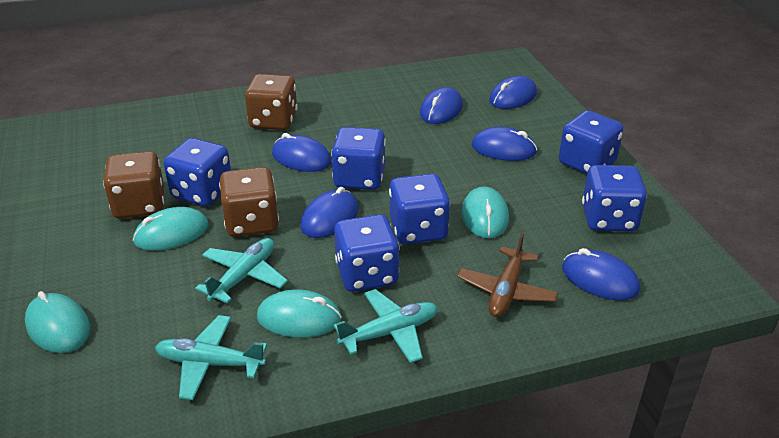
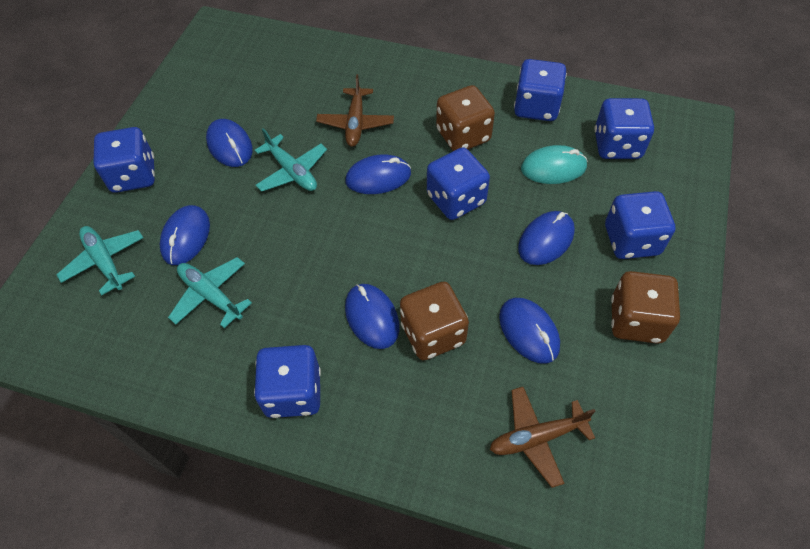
brown plane: 1 -> 2
turquoise mouse: 4 -> 1

